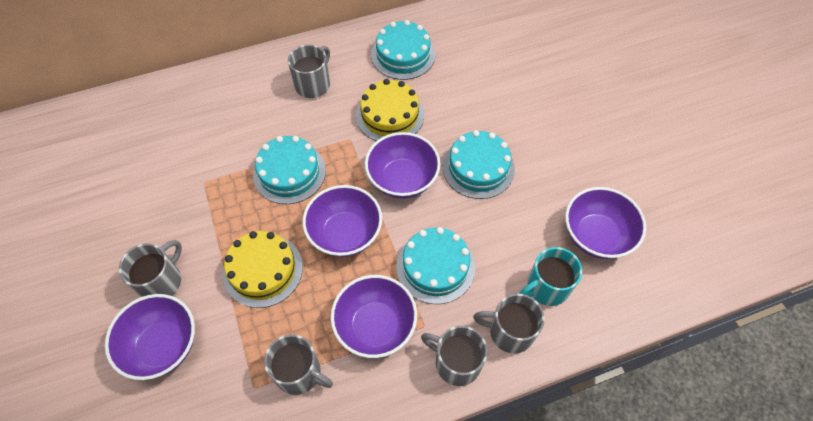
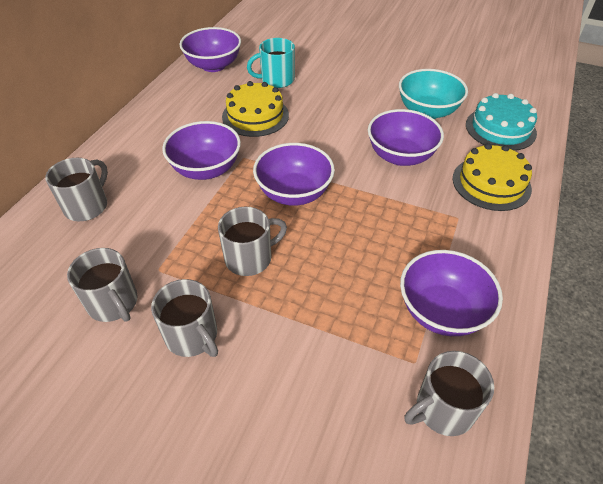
turquoise bowl: 0 -> 1
turquoise cake: 4 -> 1

